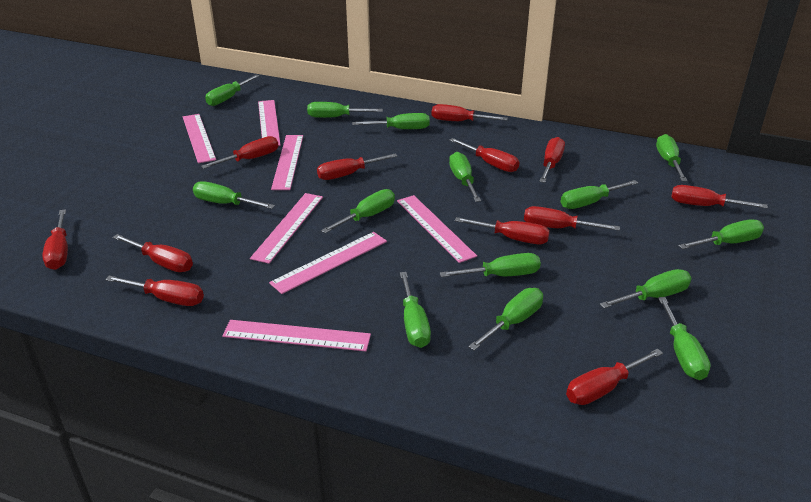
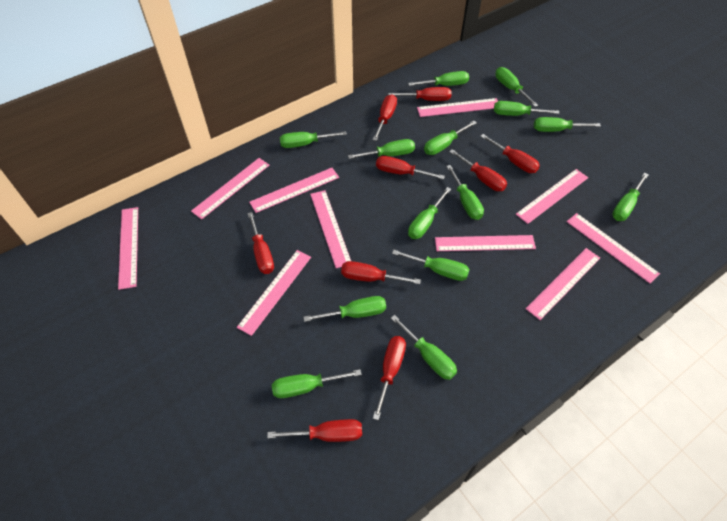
pink ruler: 7 -> 10
red screwdriver: 12 -> 9

